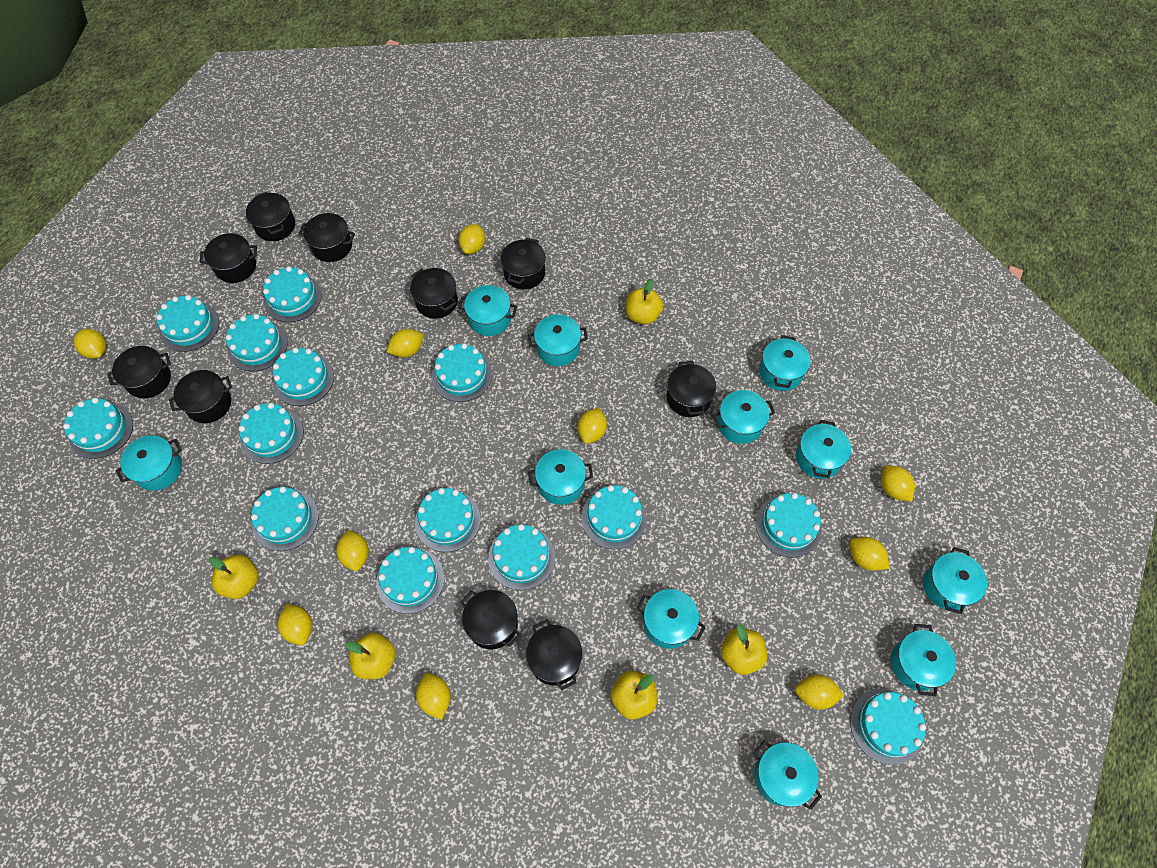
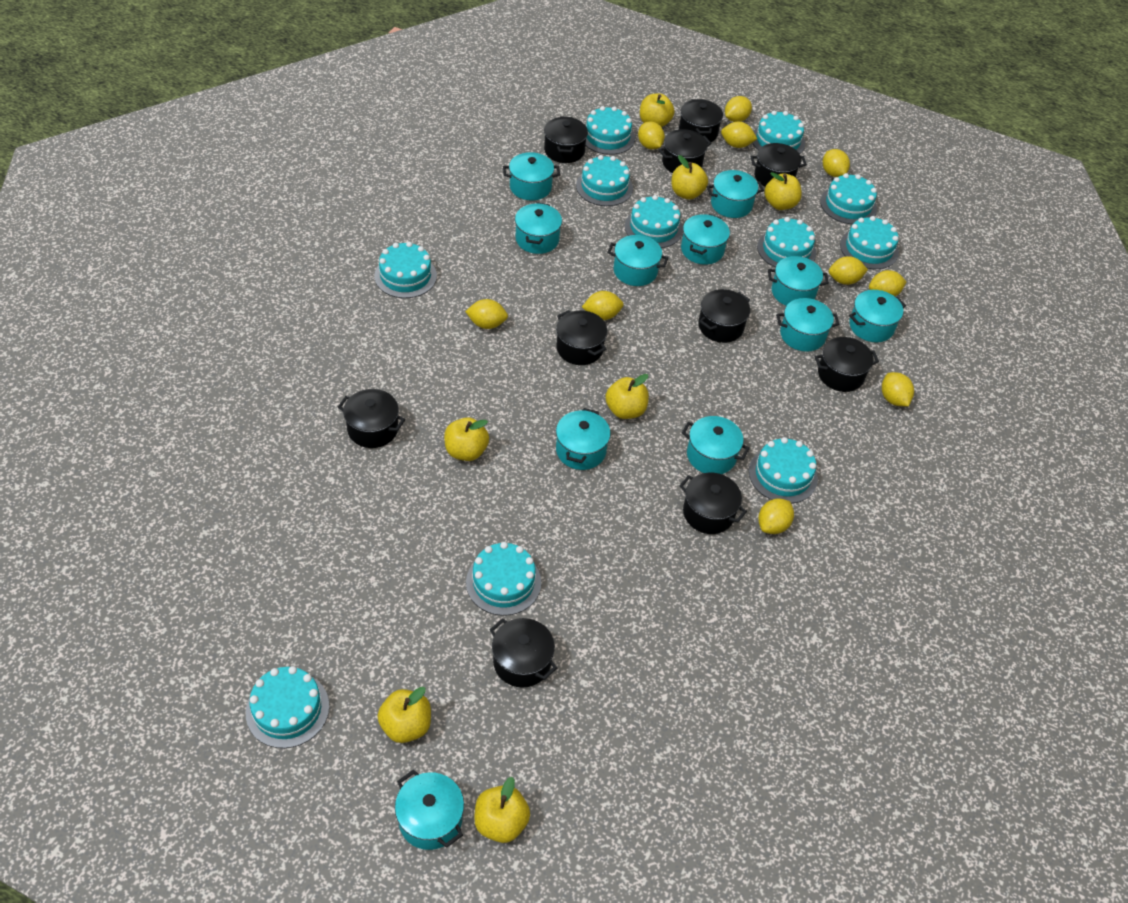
turquoise cake: 14 -> 11
yellow apple: 5 -> 7

